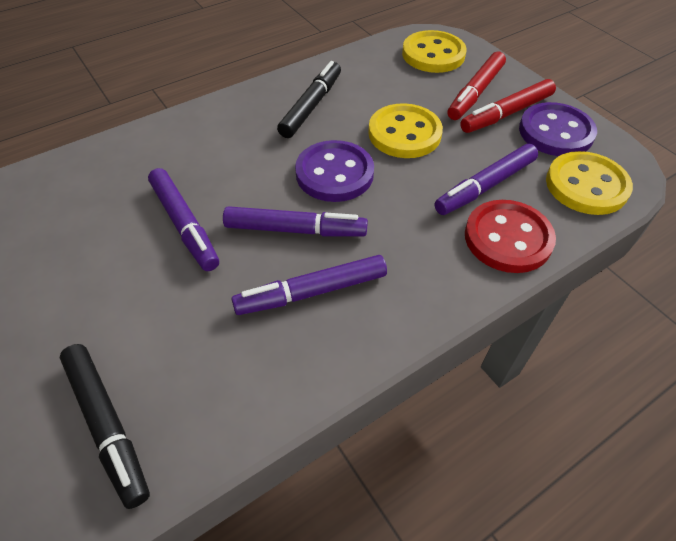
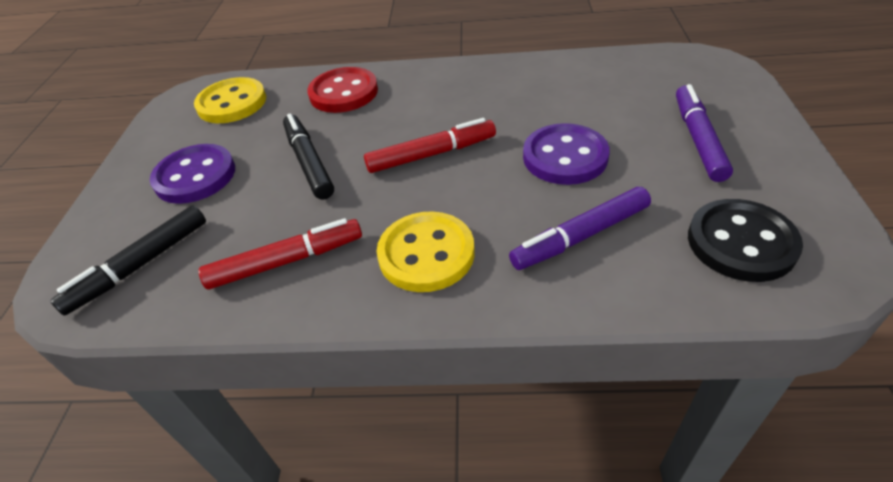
black button: 0 -> 1
purple marker: 4 -> 2
yellow button: 3 -> 2

